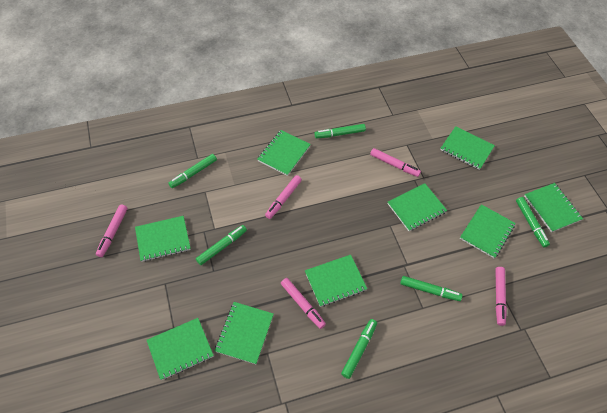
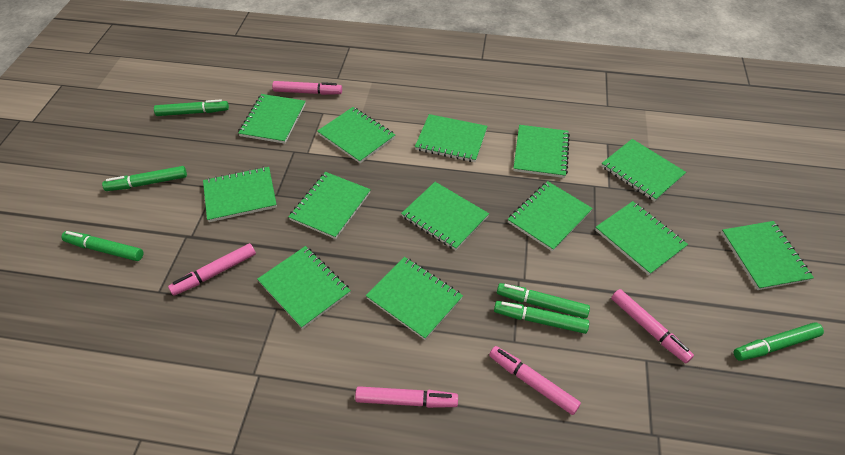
green notebook: 9 -> 13

